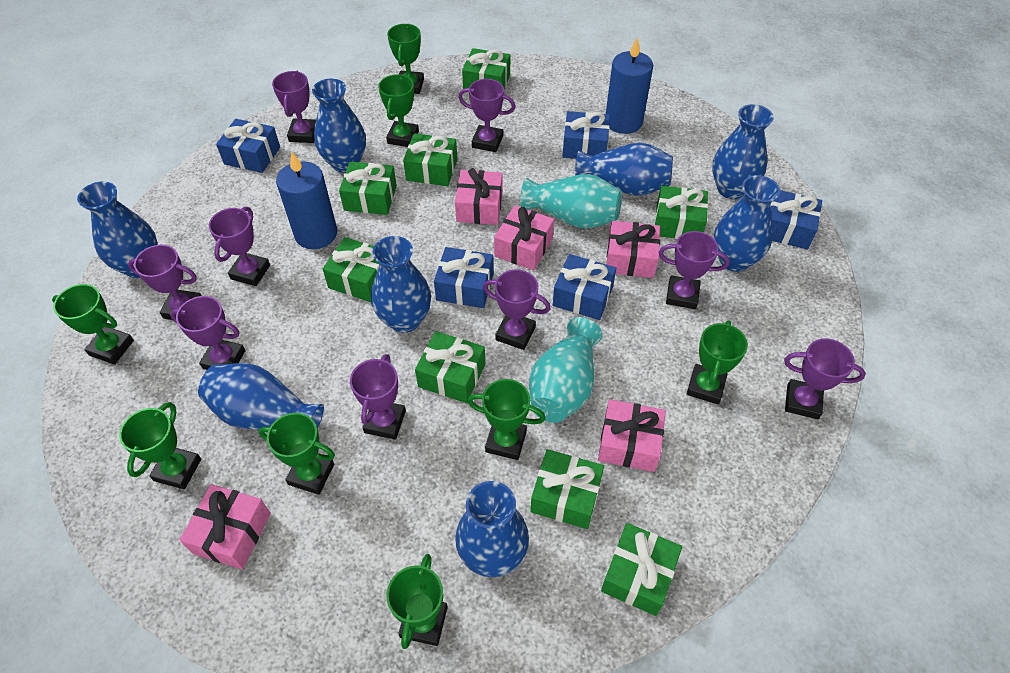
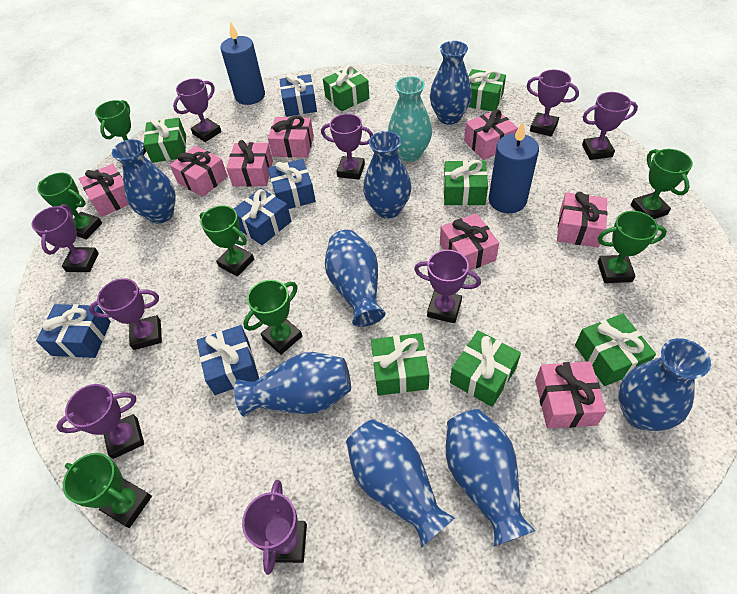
green gift: 8 -> 7
green trophy: 8 -> 7
pink gift: 5 -> 8
turquoise vase: 2 -> 1

